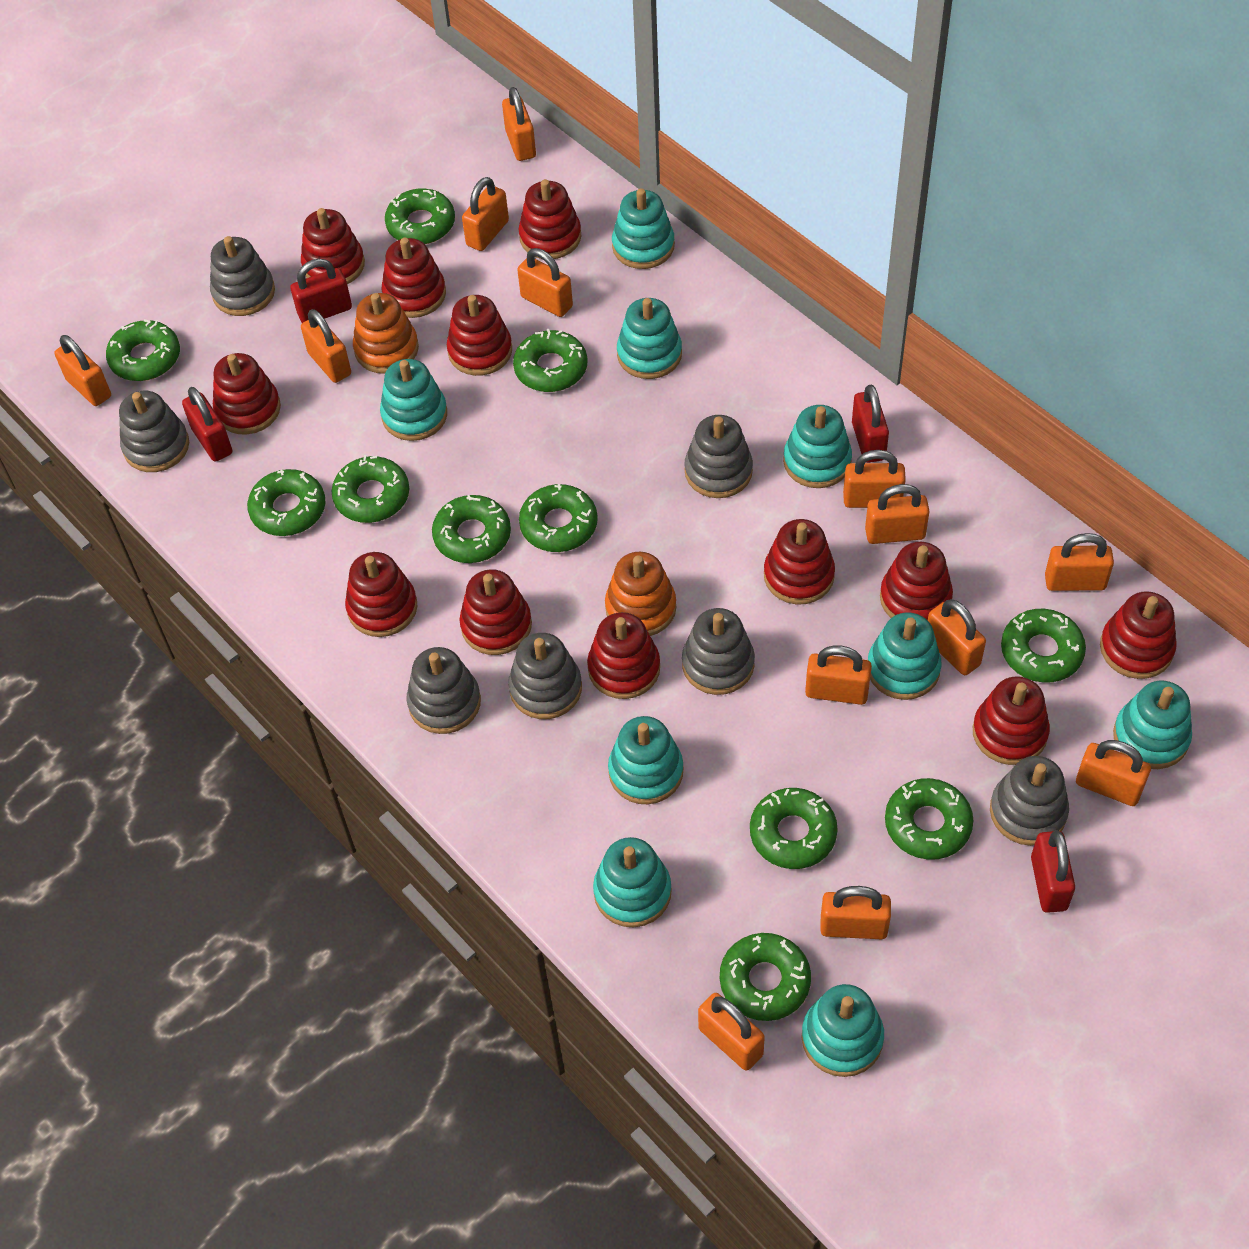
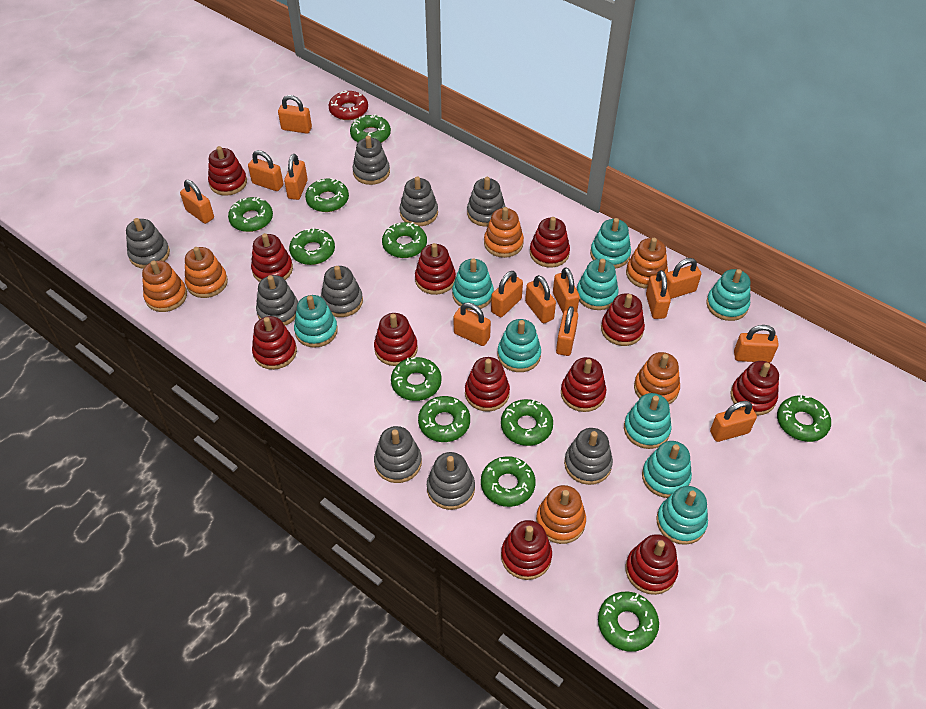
grey stacking toy: 7 -> 9
orange stacking toy: 2 -> 6
red donut: 0 -> 1
red padlock: 4 -> 0

